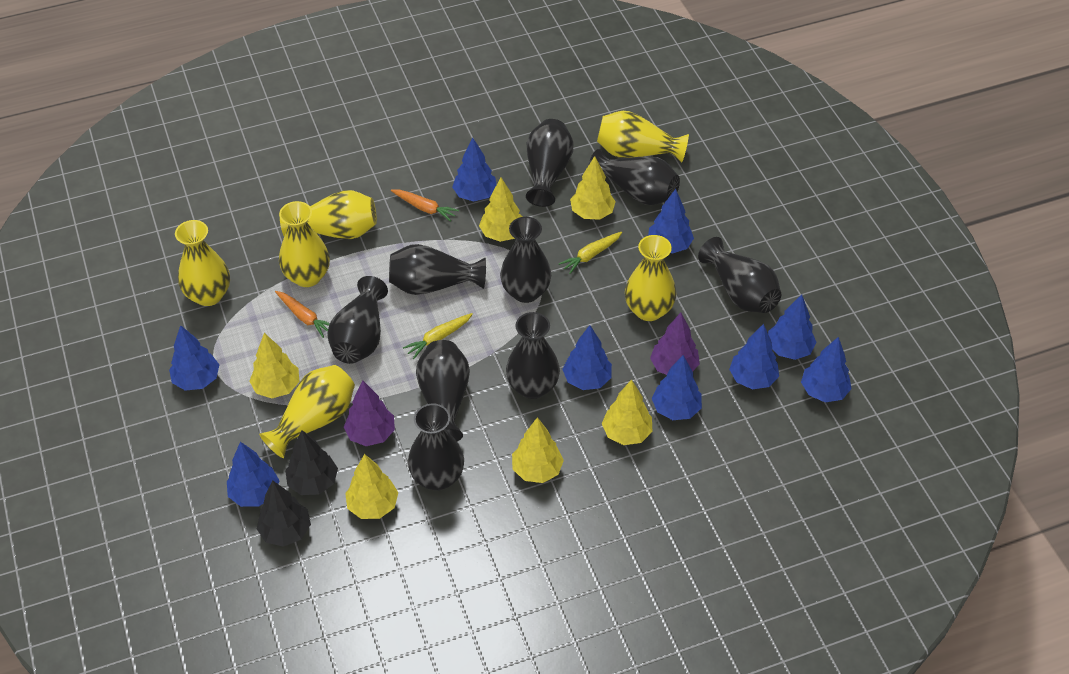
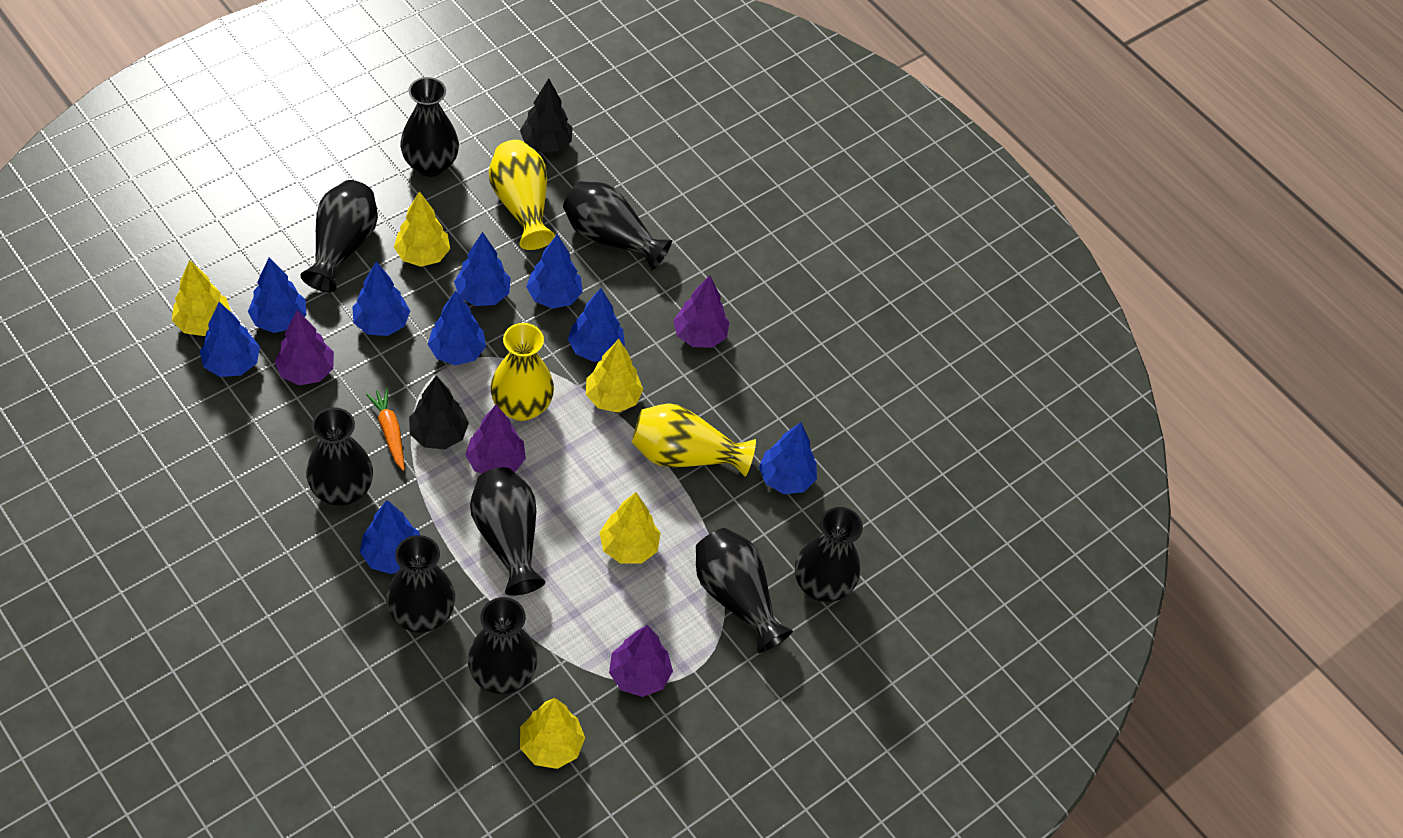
orange carrot: 2 -> 1
purple tree: 2 -> 4
yellow carrot: 2 -> 0
yellow tree: 6 -> 5
yellow vase: 6 -> 3

